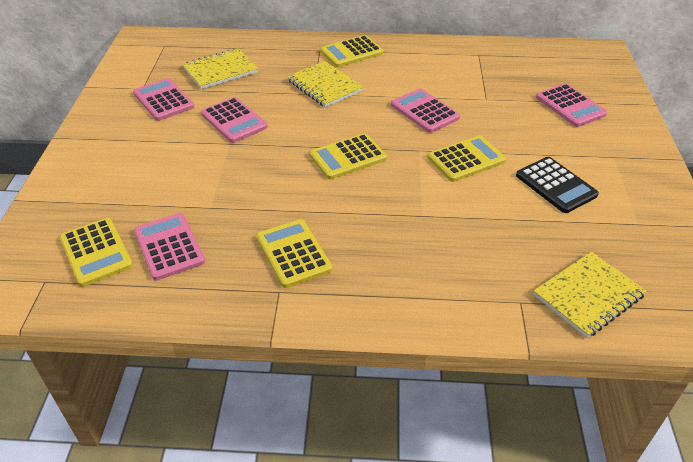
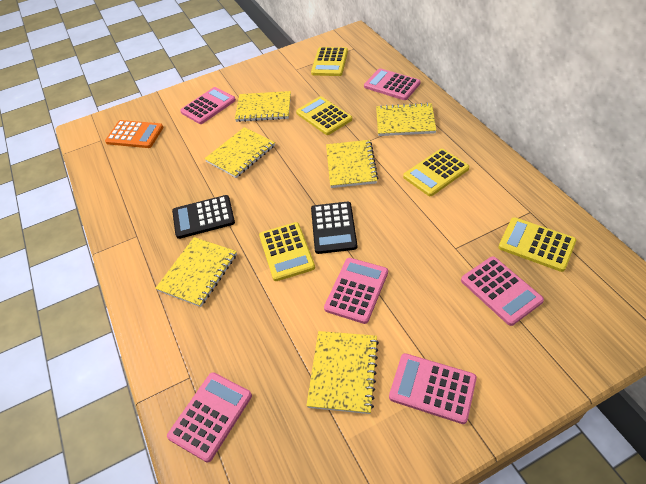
black calculator: 1 -> 2
orange calculator: 0 -> 1
pink calculator: 5 -> 6
yellow notebook: 3 -> 6

